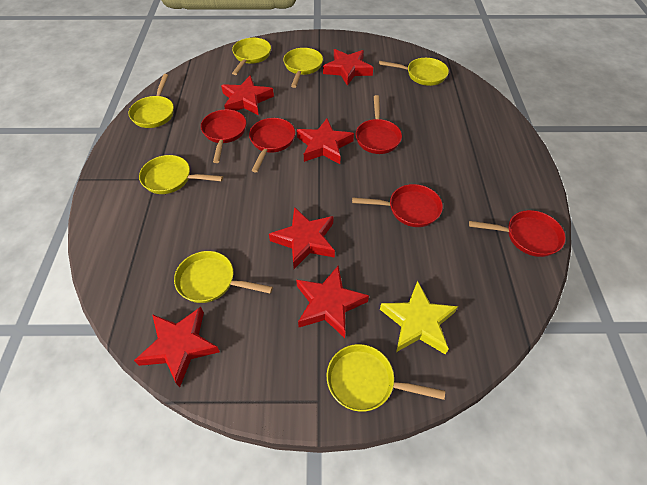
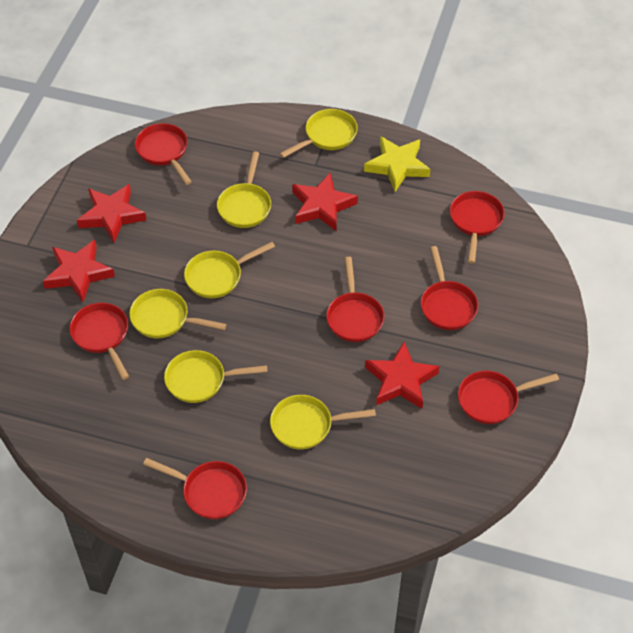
red pan: 5 -> 7
red star: 6 -> 4
yellow pan: 7 -> 6

